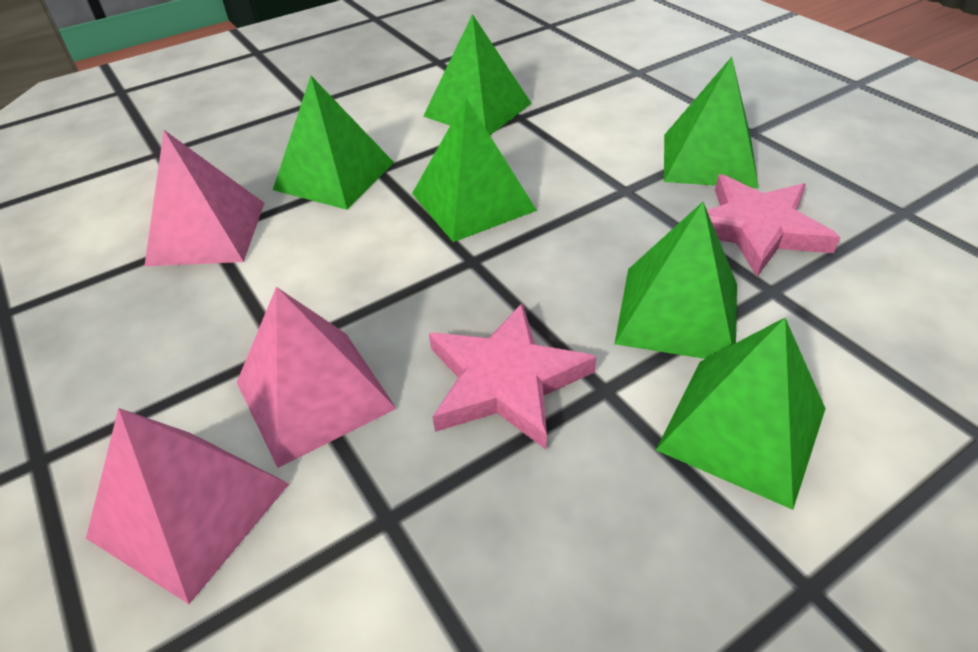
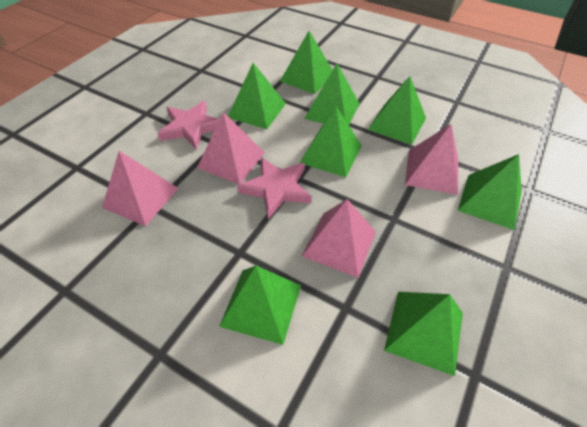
green pyramid: 6 -> 8
pink pyramid: 3 -> 4

